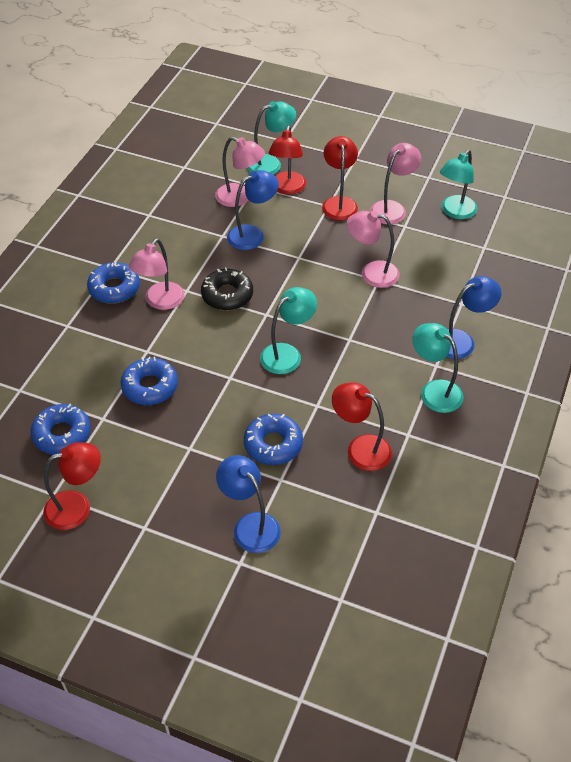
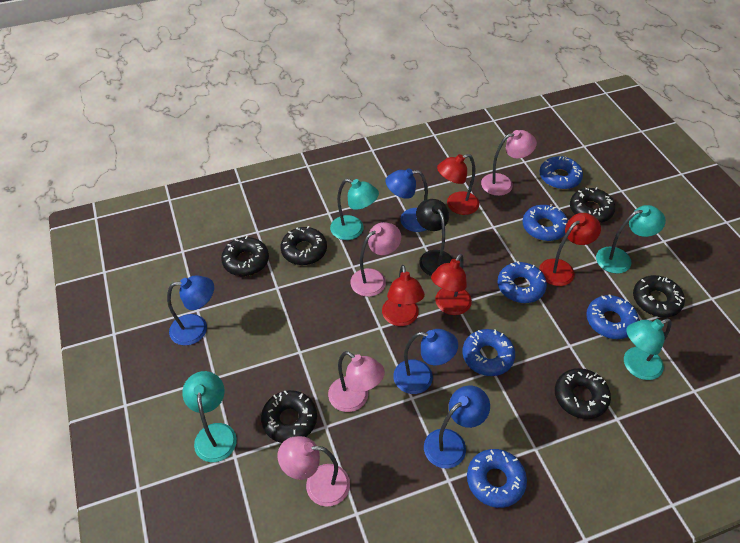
black donut: 1 -> 6
black lamp: 0 -> 1
blue donut: 4 -> 6
blue lamp: 3 -> 4

